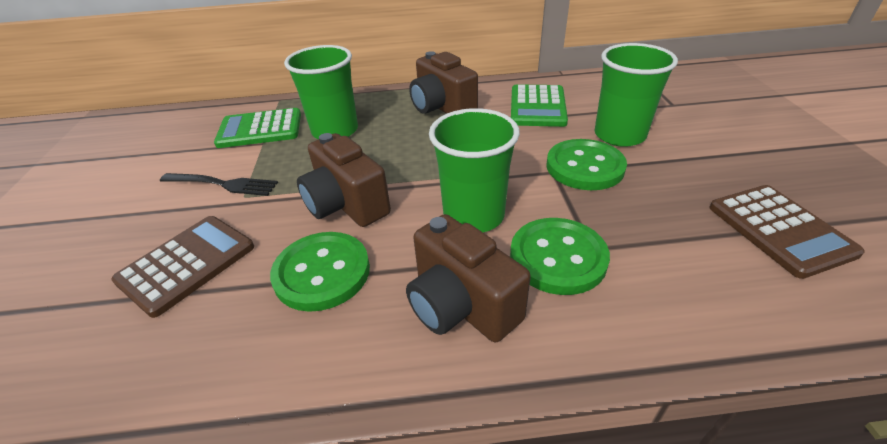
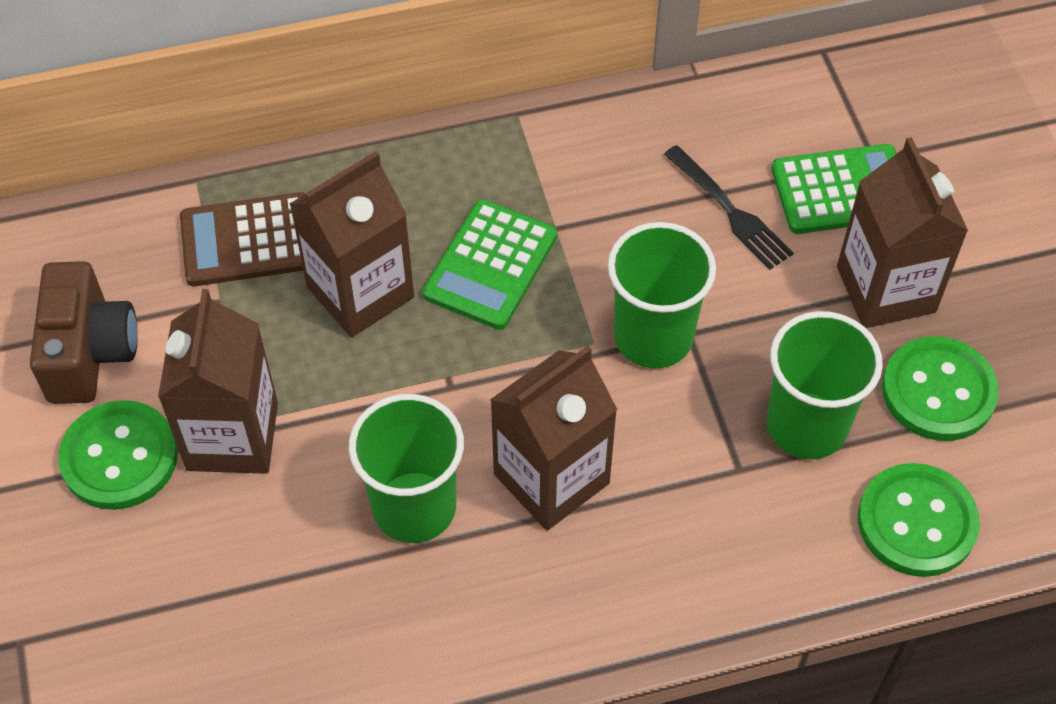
brown calculator: 2 -> 1
brown camera: 3 -> 1
brown carton: 0 -> 4

